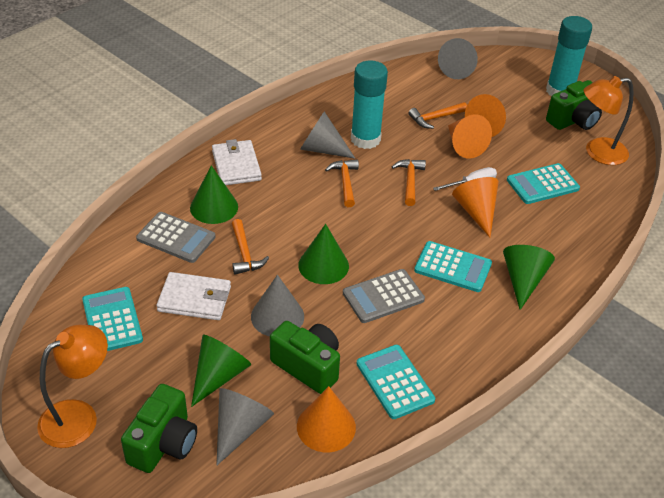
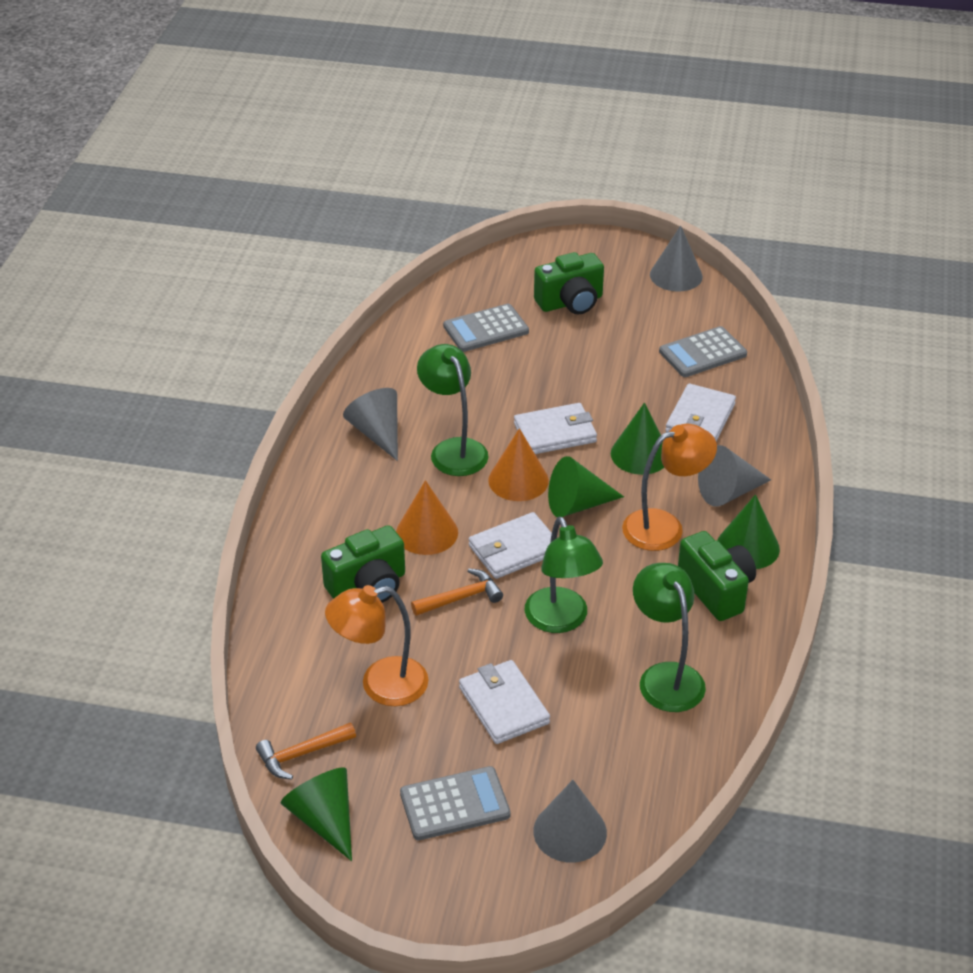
green lamp: 0 -> 3
grey calculator: 2 -> 3
orange cone: 4 -> 2
orange hammer: 4 -> 2
turquoise calculator: 4 -> 0
turquoise glue stick: 2 -> 0
white screwdriver: 1 -> 0
white wallet: 2 -> 4

